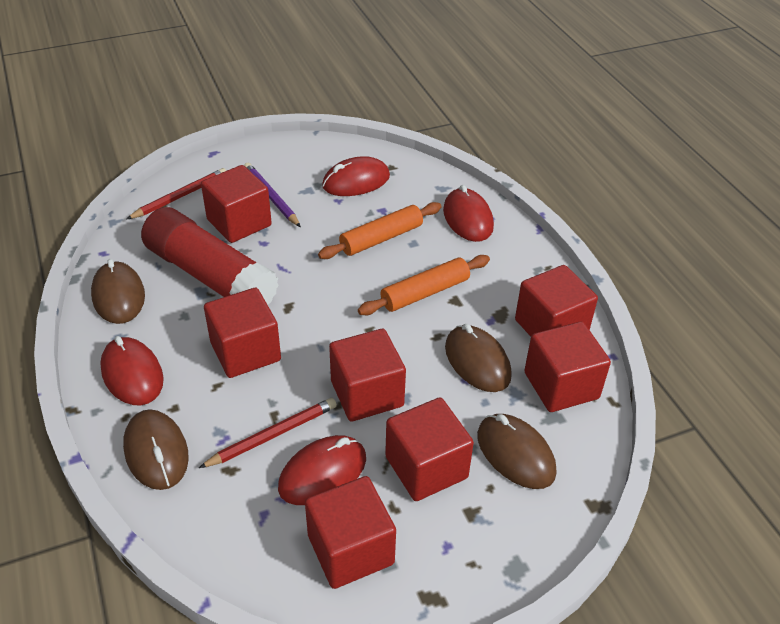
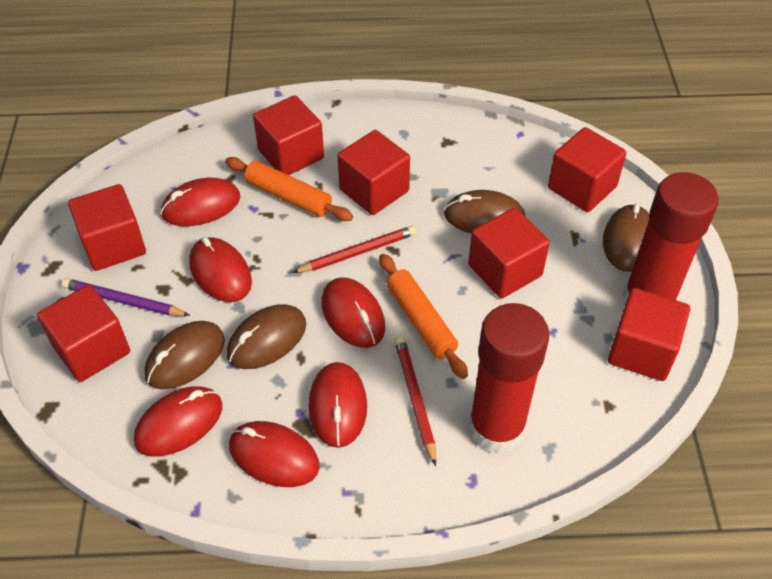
red glue stick: 1 -> 2
red mouse: 4 -> 6

